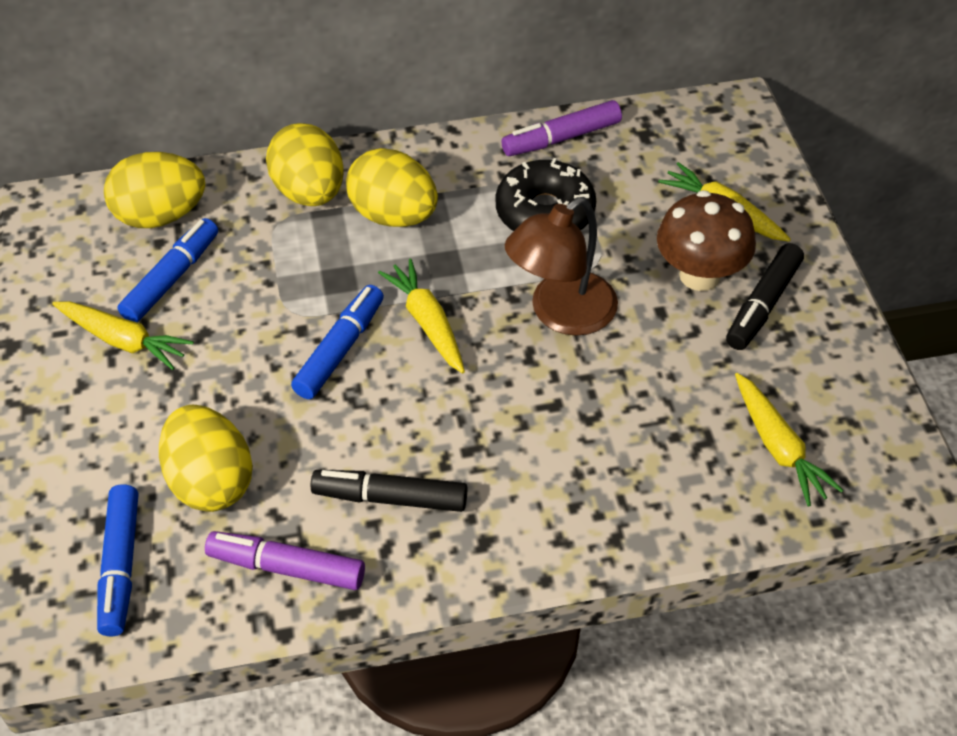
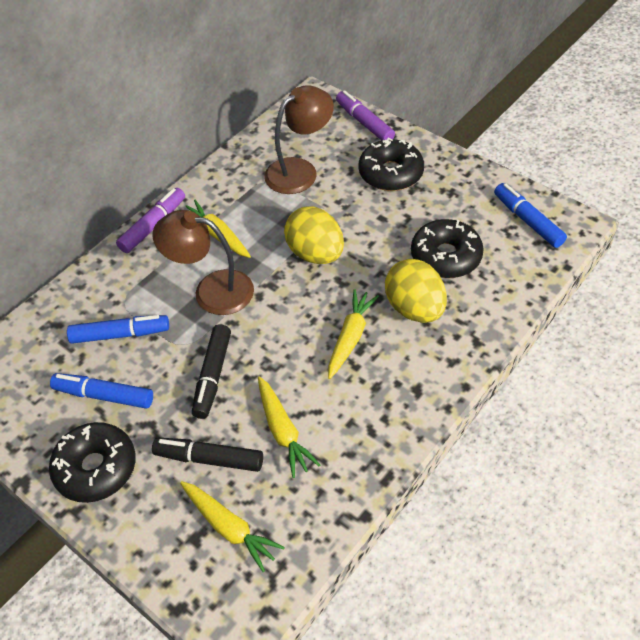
black donut: 1 -> 3
brown lamp: 1 -> 2
brown mushroom: 1 -> 0
yellow egg: 4 -> 2

